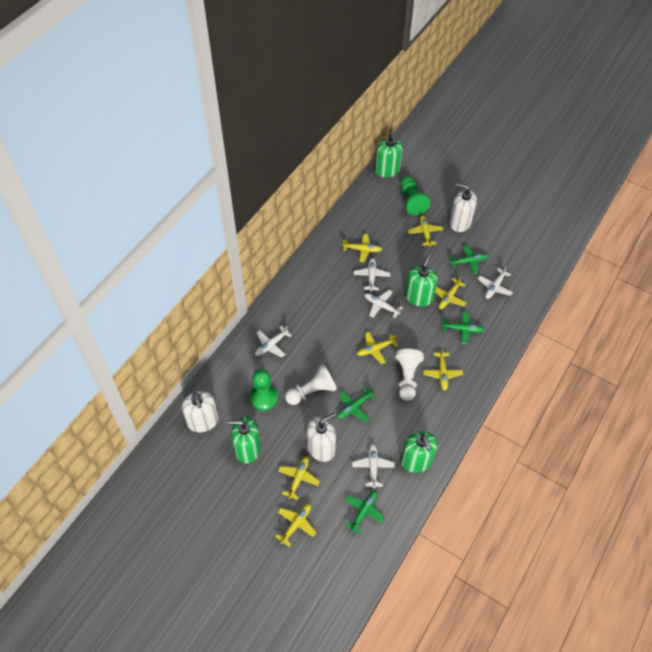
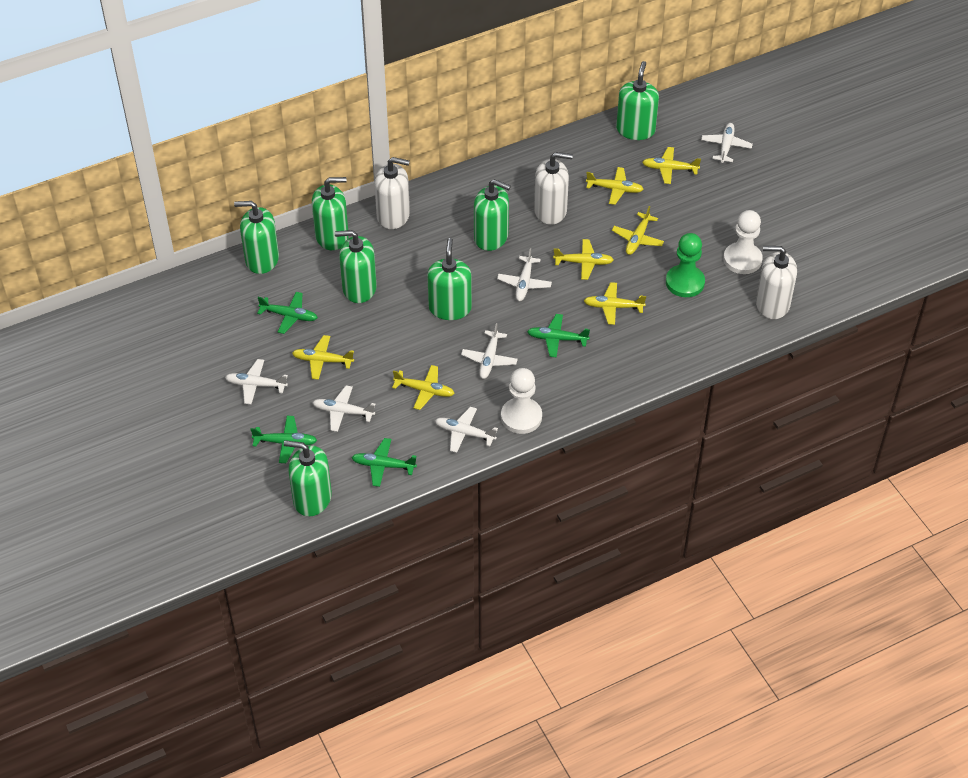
green pawn: 2 -> 1
green soap dispenser: 4 -> 7
white plane: 5 -> 6

